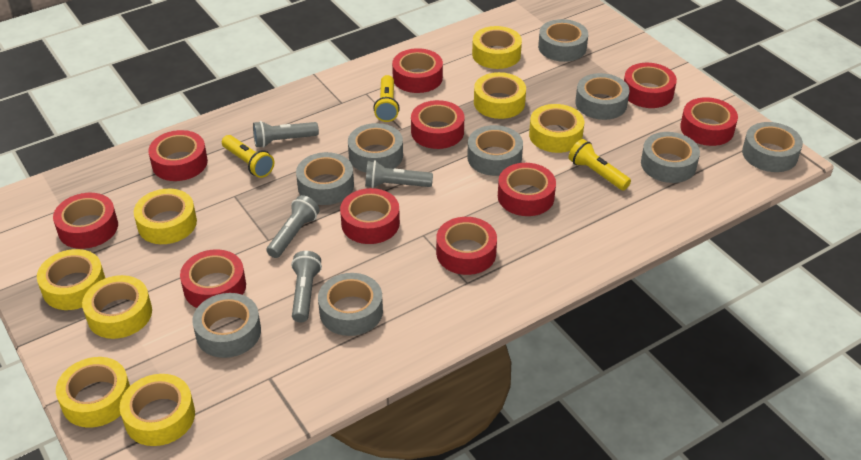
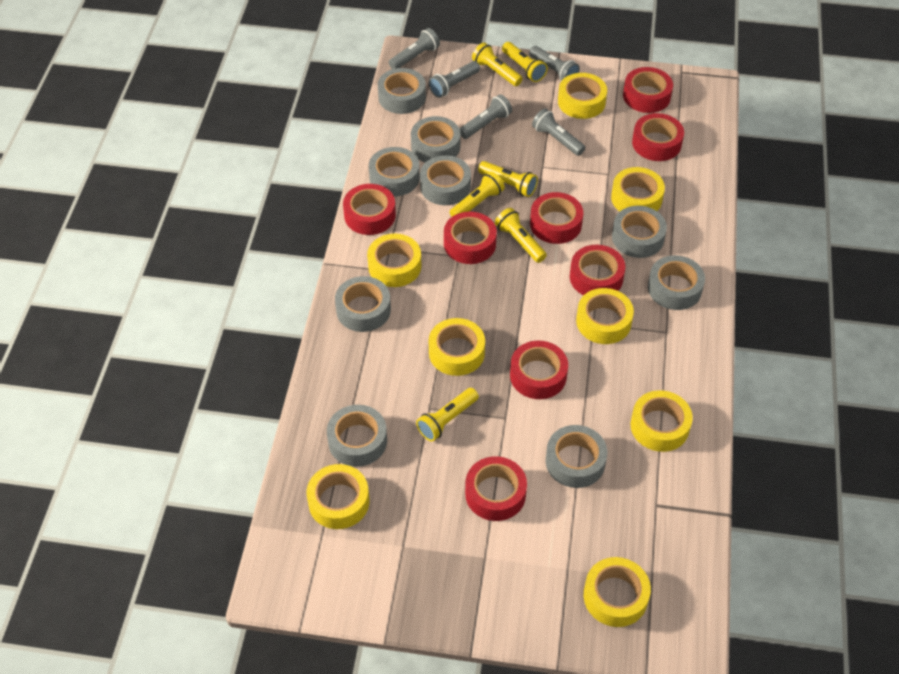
grey flashlight: 4 -> 5
red tape: 10 -> 8
yellow flashlight: 3 -> 6

